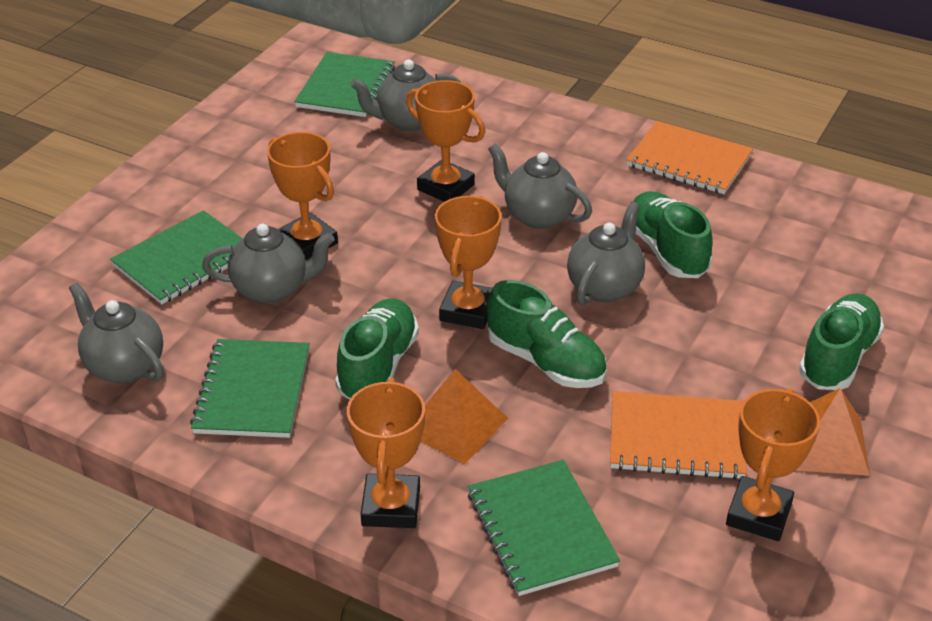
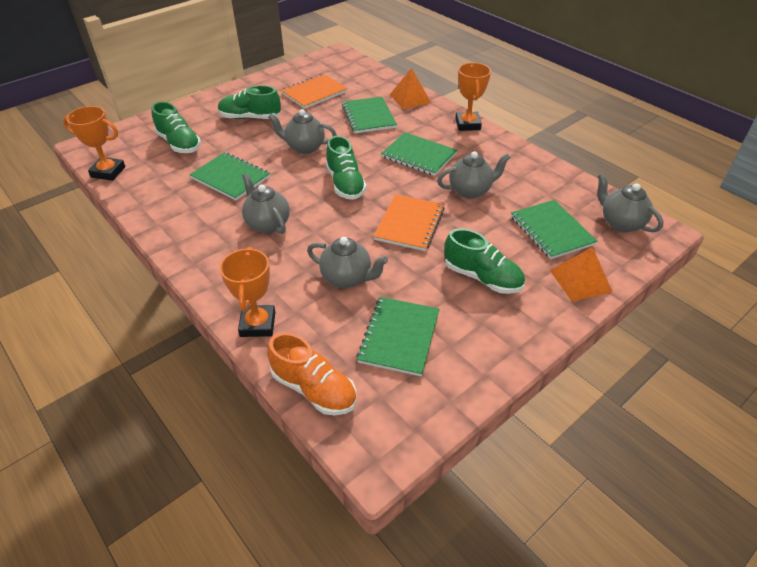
green notebook: 4 -> 5
orange shoe: 0 -> 1
orange trophy: 5 -> 3

